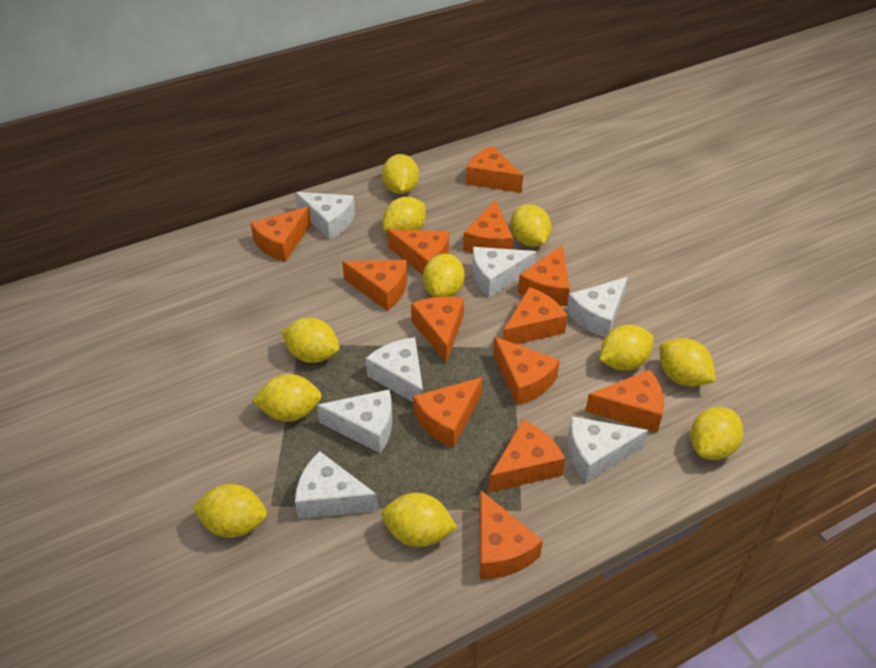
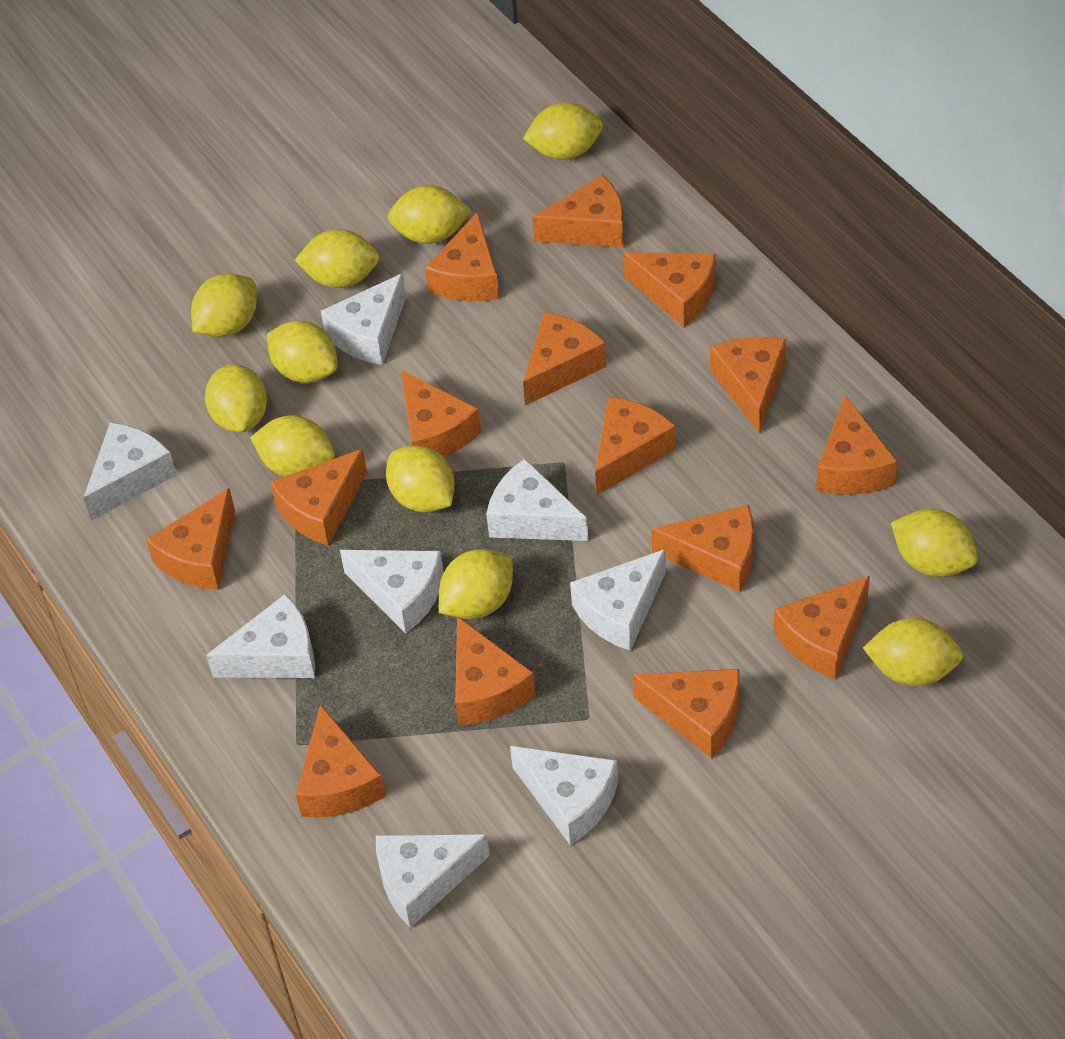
orange cheese: 13 -> 15
white cheese: 7 -> 8

